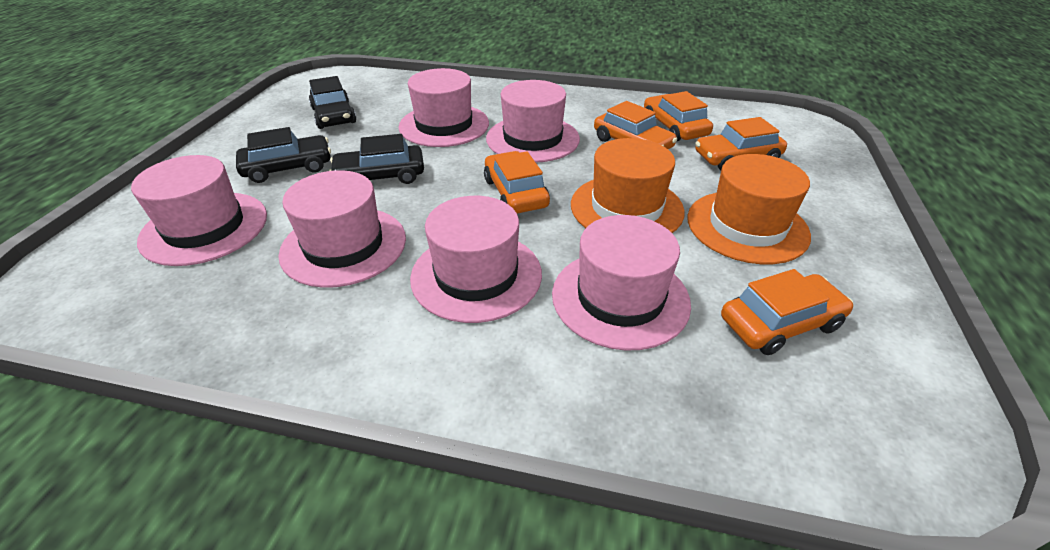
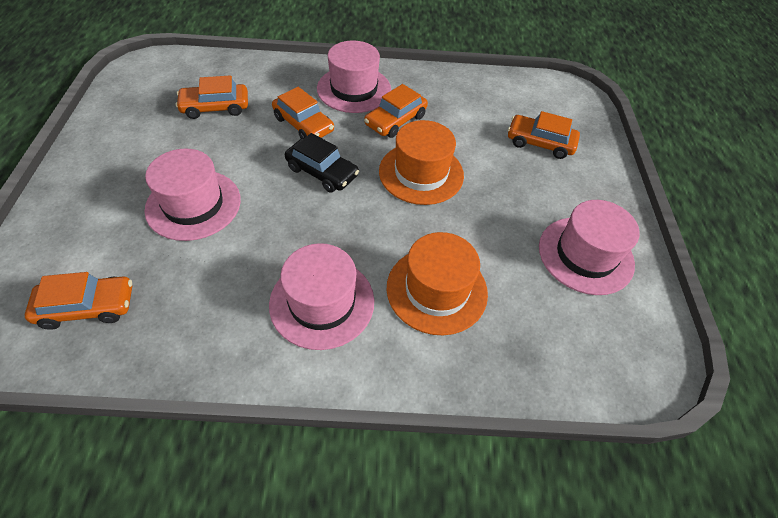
black car: 3 -> 1
pink hat: 6 -> 4

